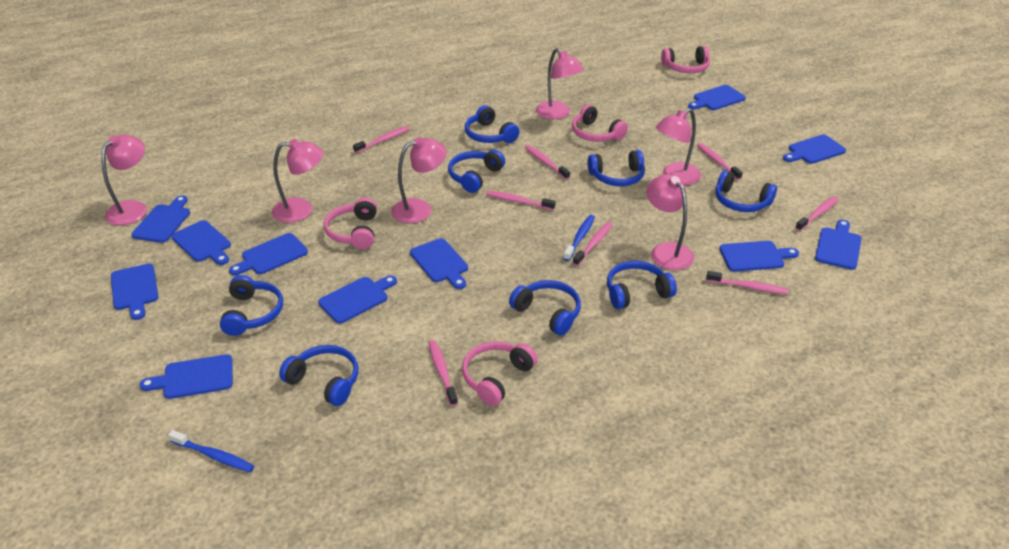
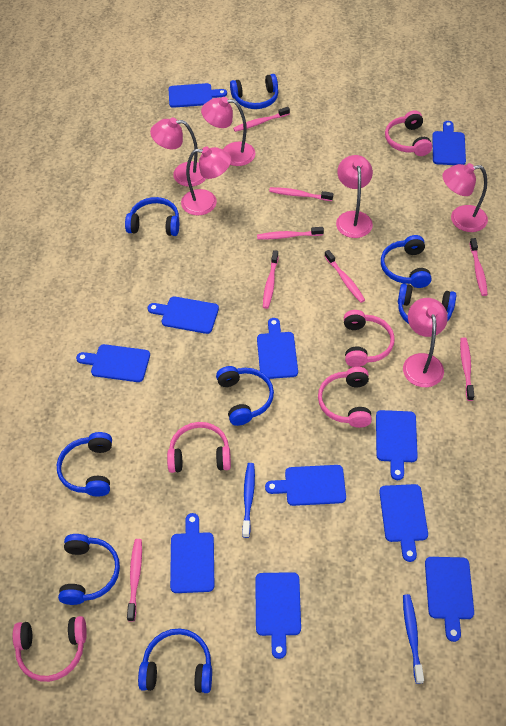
pink headphones: 4 -> 5

